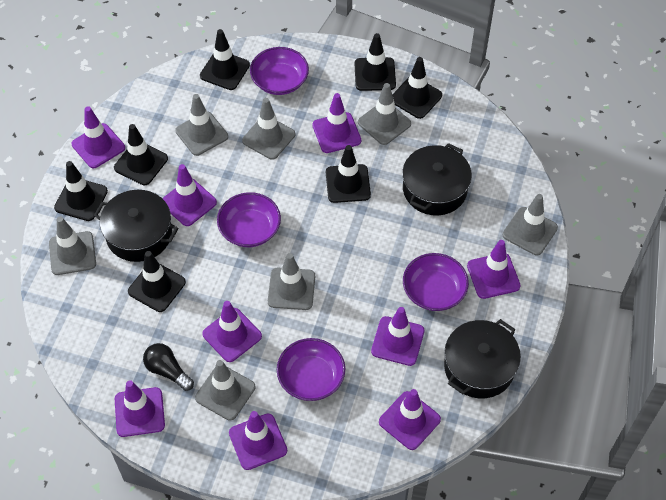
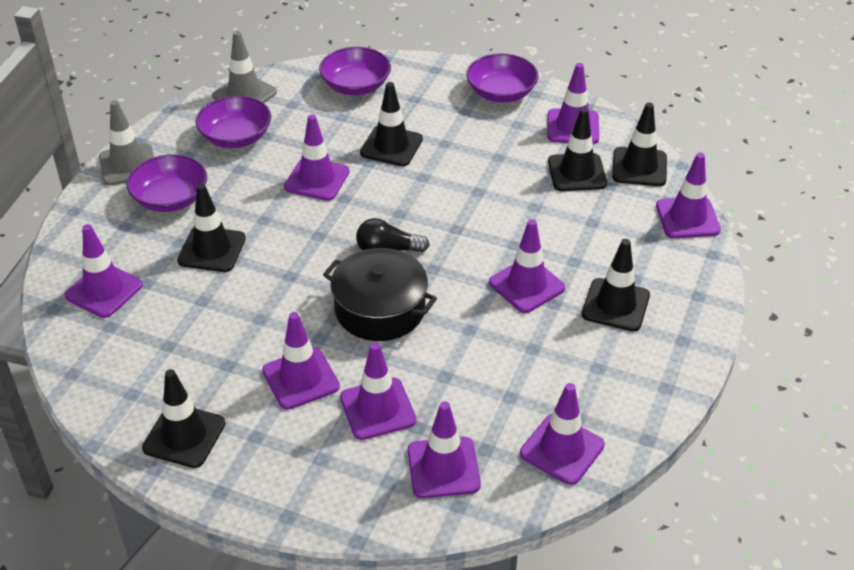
black pot: 3 -> 1
black traffic cone: 7 -> 6
grey traffic cone: 7 -> 2

